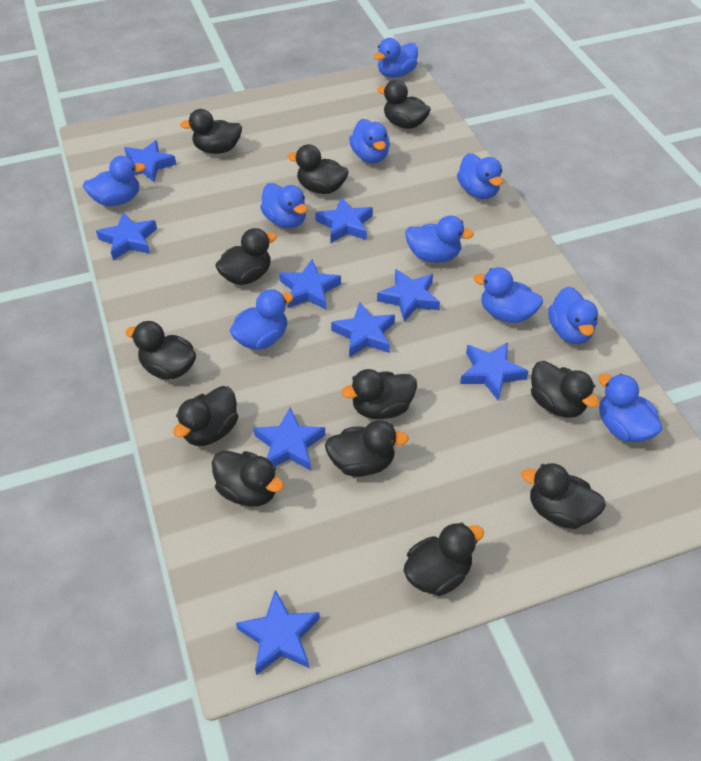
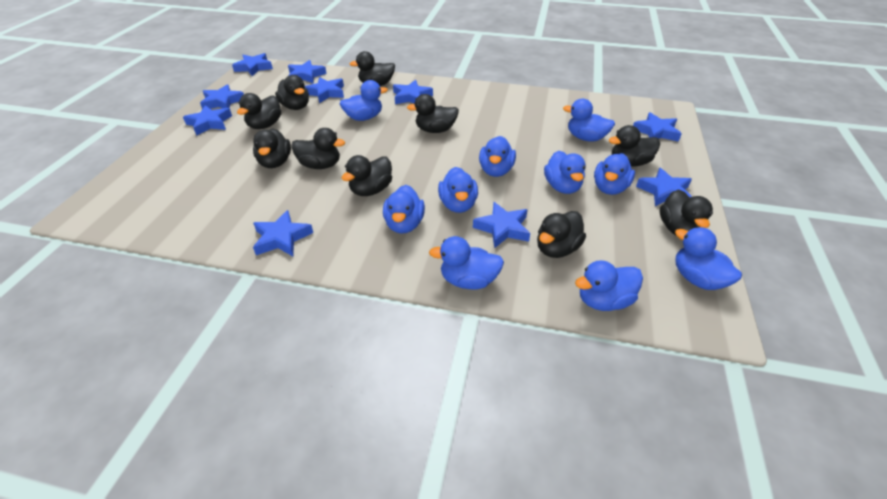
black duck: 12 -> 10
blue star: 9 -> 10

